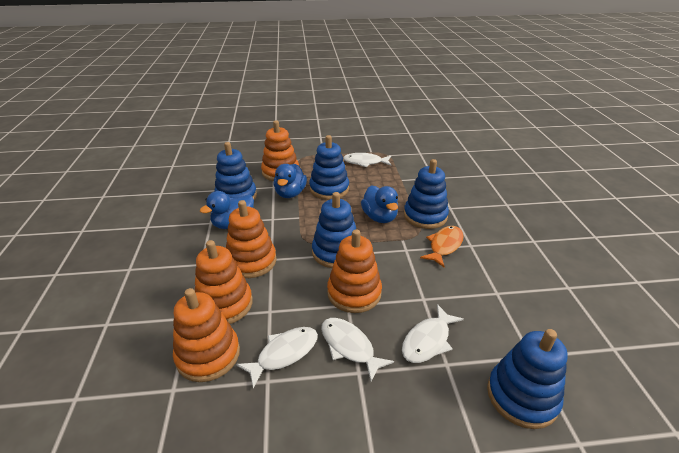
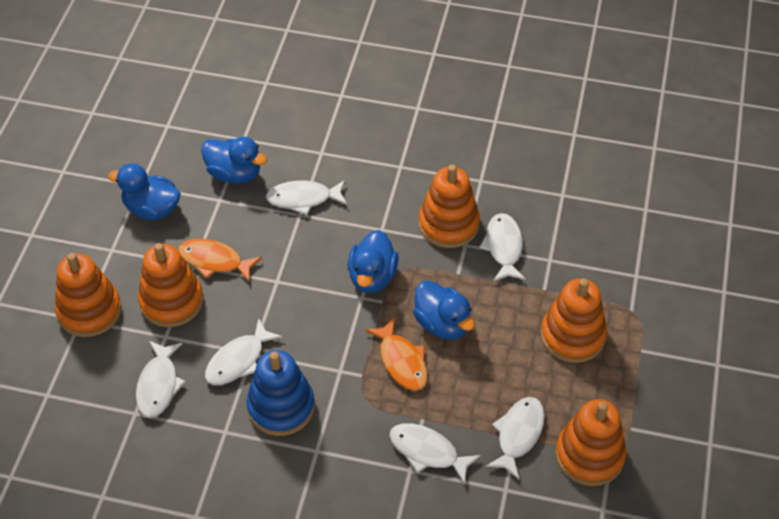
blue duck: 3 -> 4
blue stacking toy: 5 -> 1
orange fish: 1 -> 2
white fish: 4 -> 6

